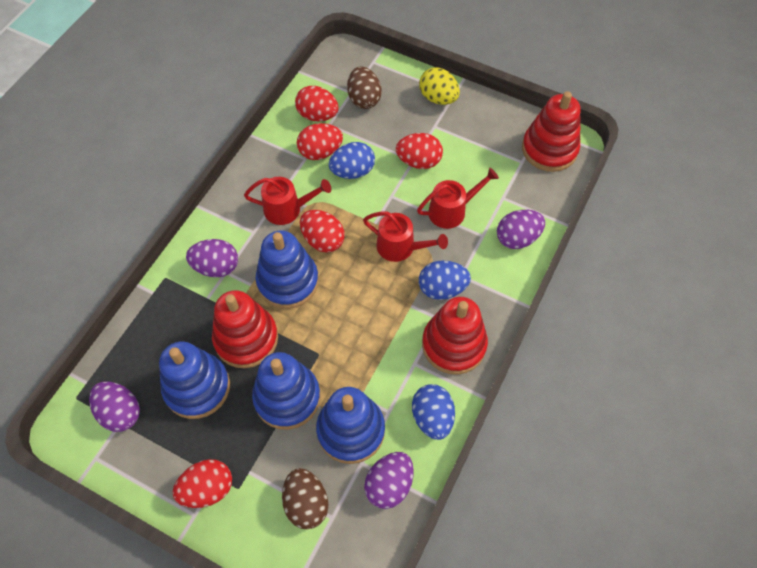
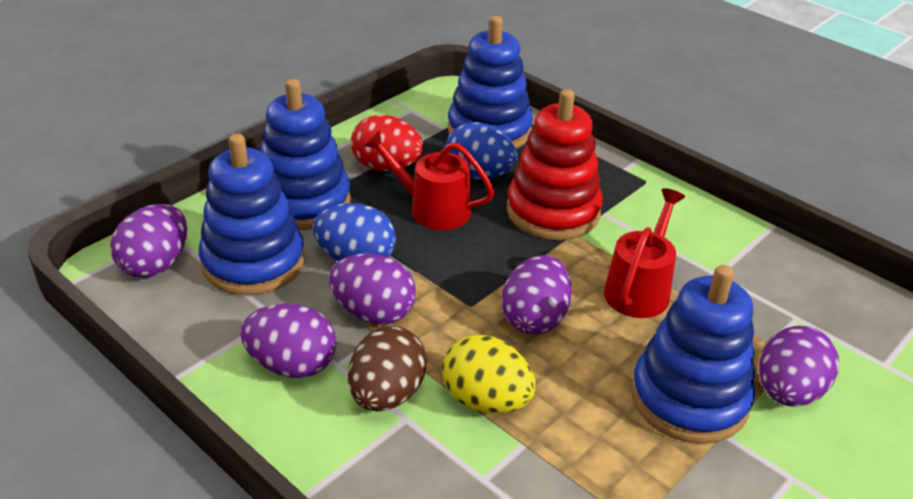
blue egg: 3 -> 2
brown egg: 2 -> 1
purple egg: 4 -> 5
red egg: 5 -> 1
red stacking toy: 3 -> 1
red watering can: 3 -> 2

